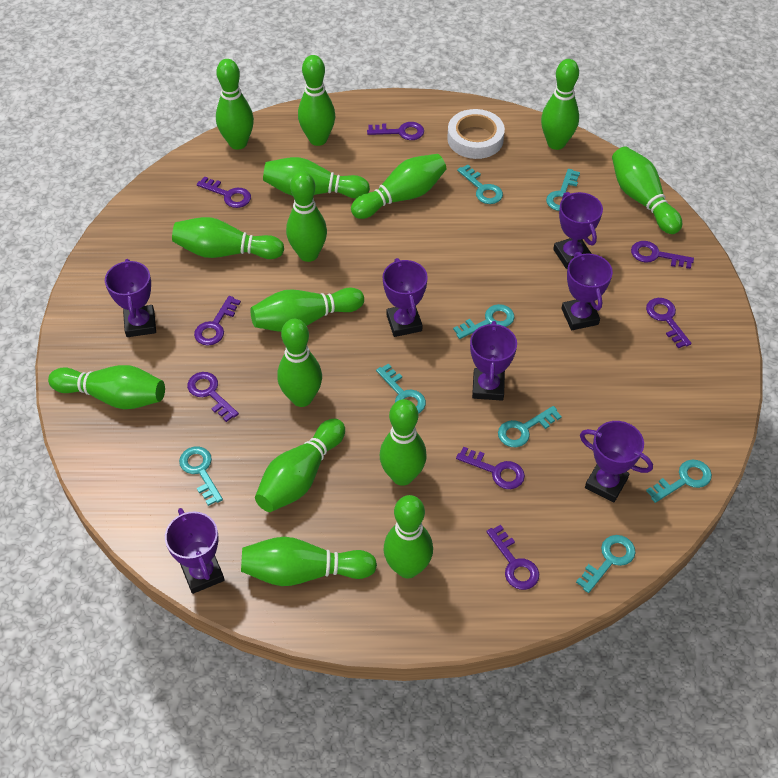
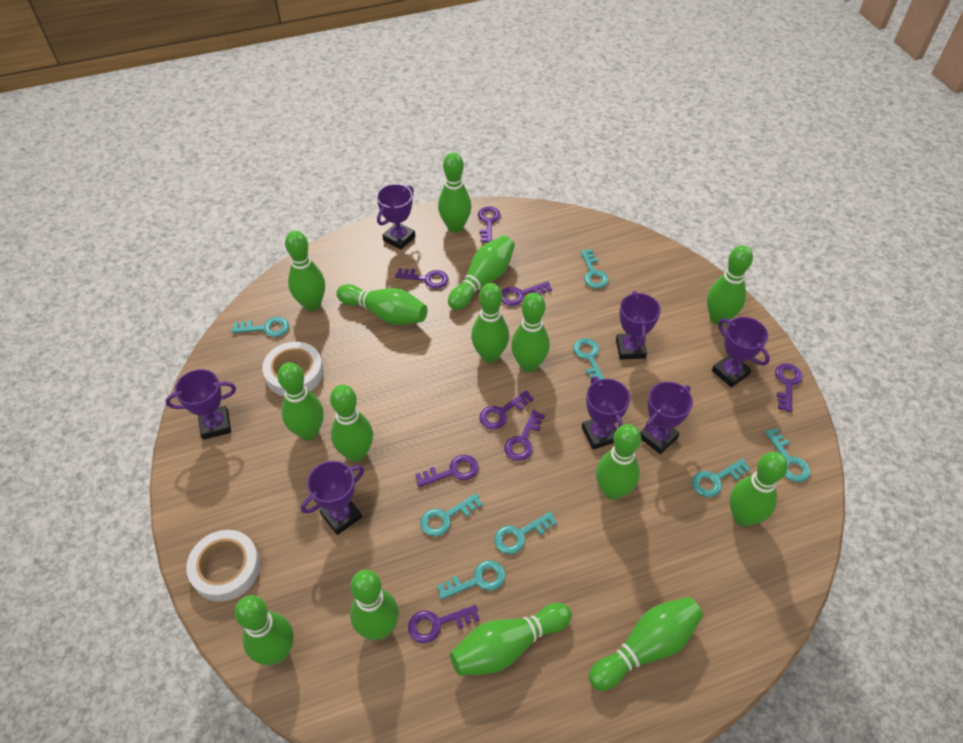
white tape: 1 -> 2

